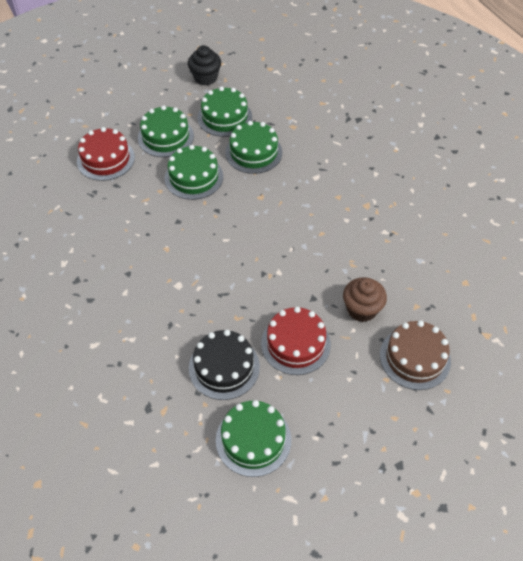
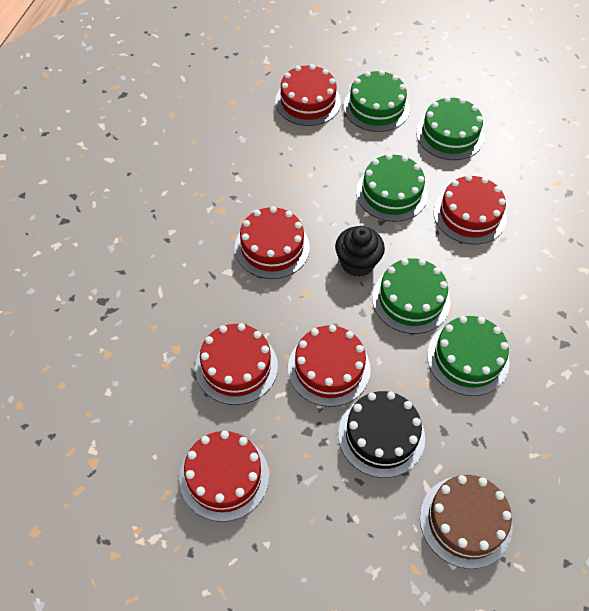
brown cupcake: 1 -> 0
red cake: 2 -> 6

